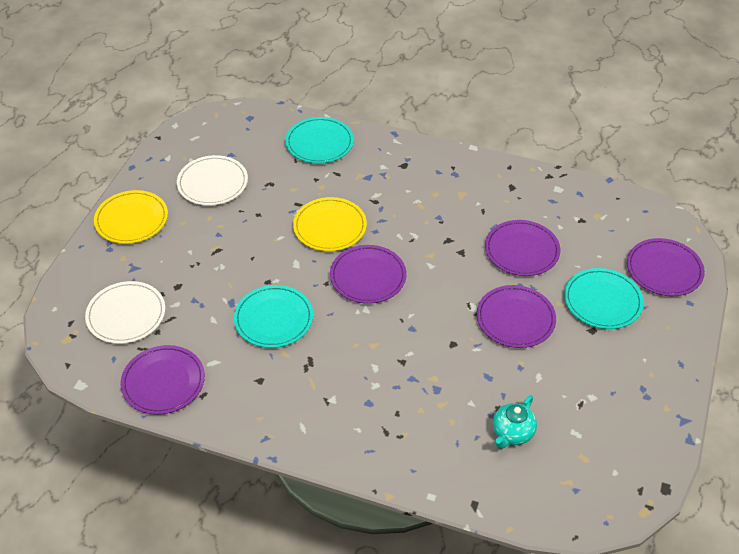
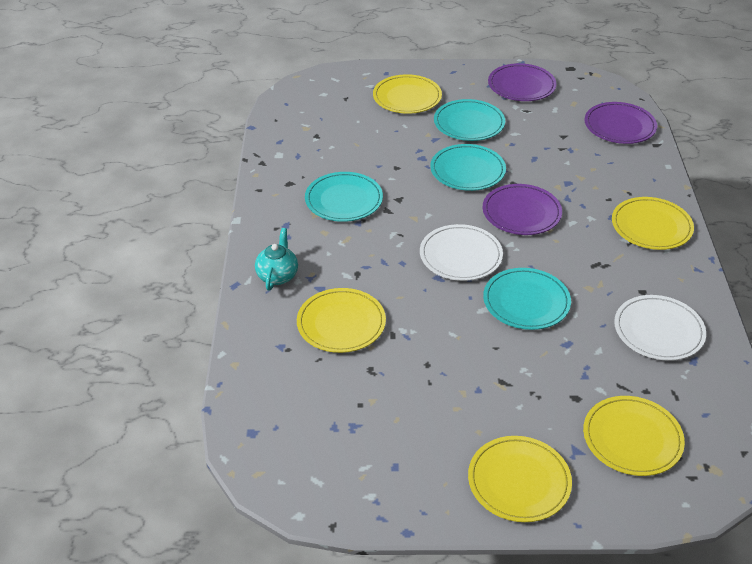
purple plate: 5 -> 3
turquoise plate: 3 -> 4
yellow plate: 2 -> 5

